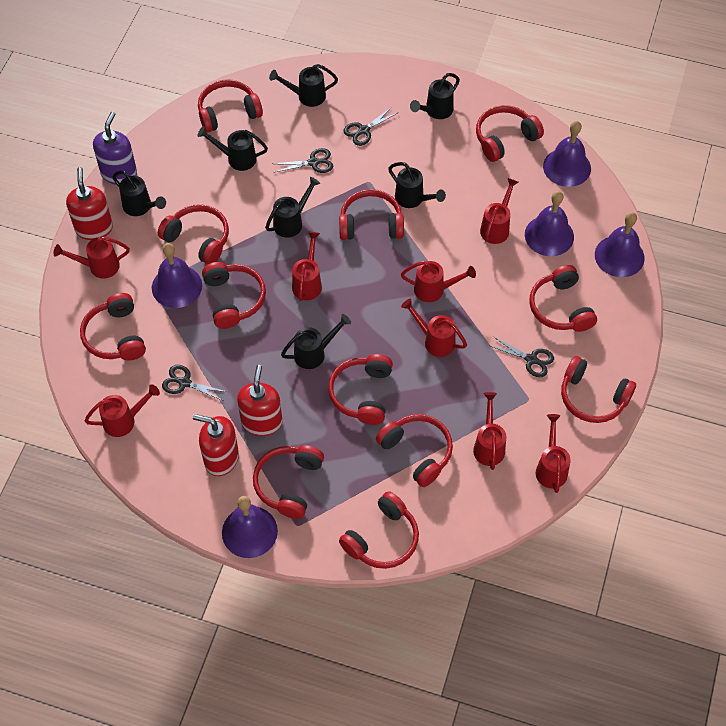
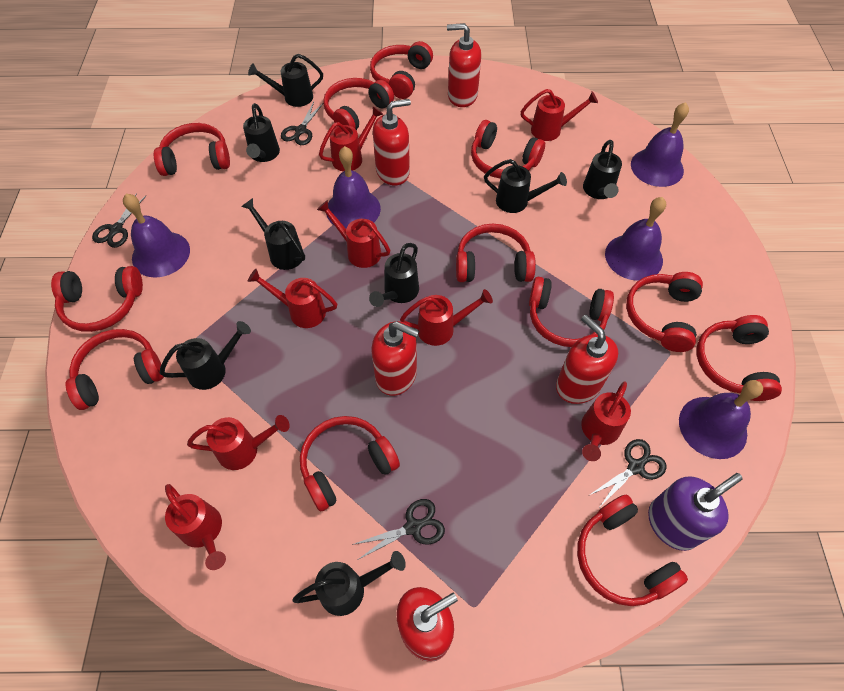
black watering can: 7 -> 8
red soap dispenser: 3 -> 5

